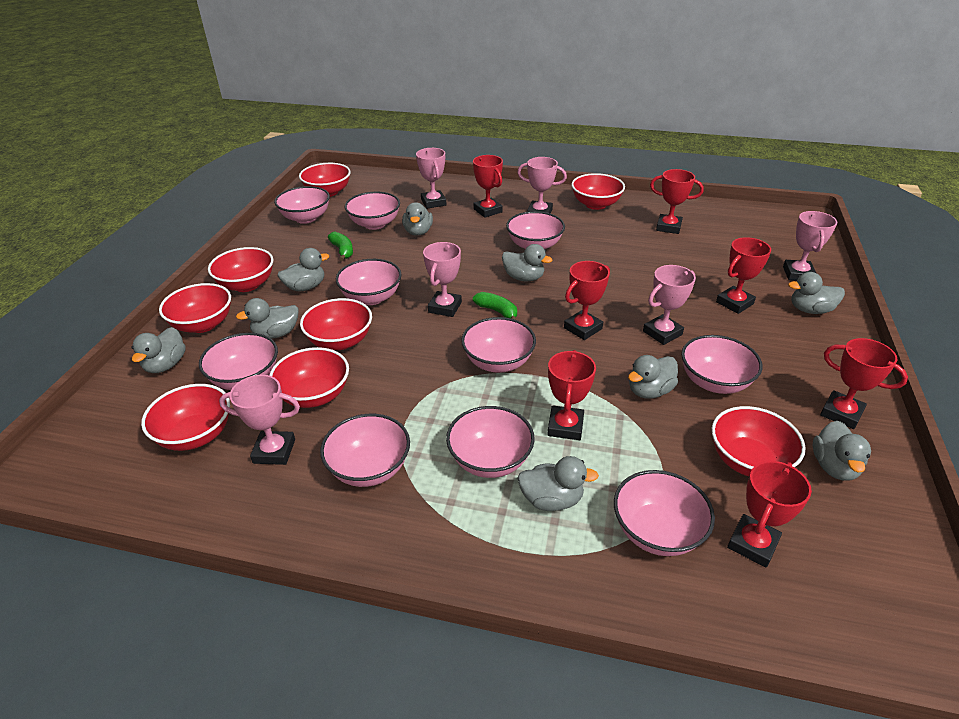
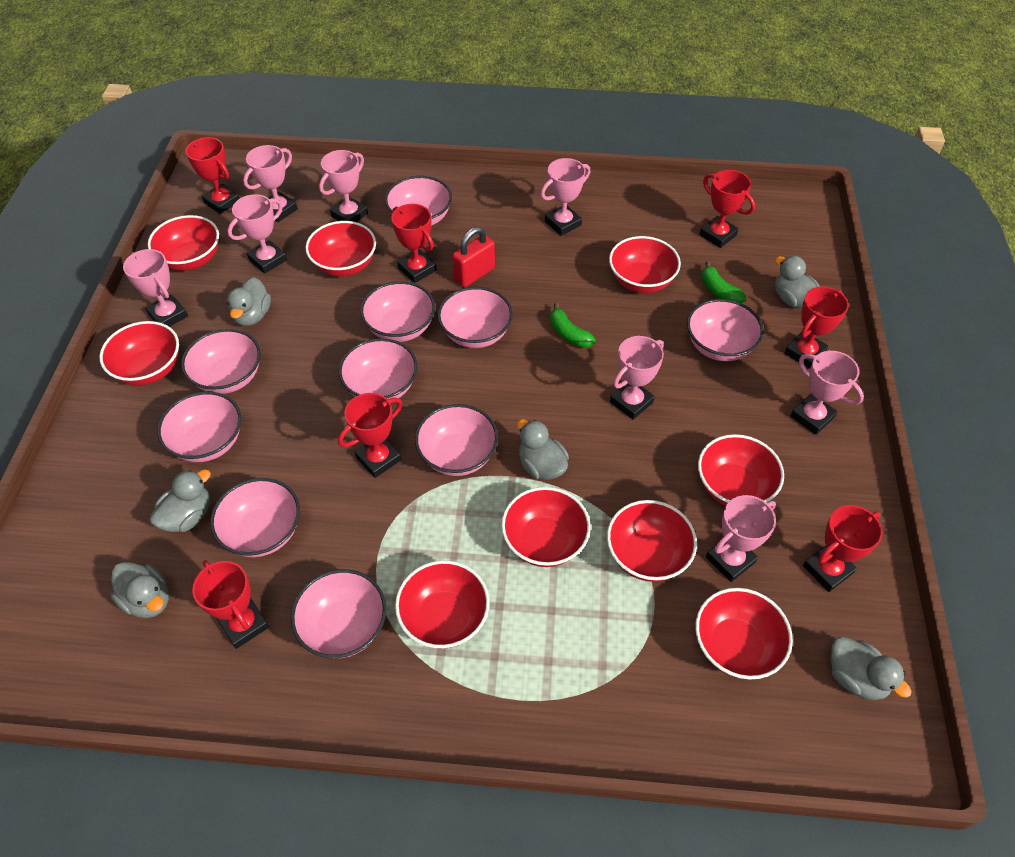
grey duck: 9 -> 6
pink trophy: 6 -> 8
red bowl: 8 -> 9
red padlock: 0 -> 1

